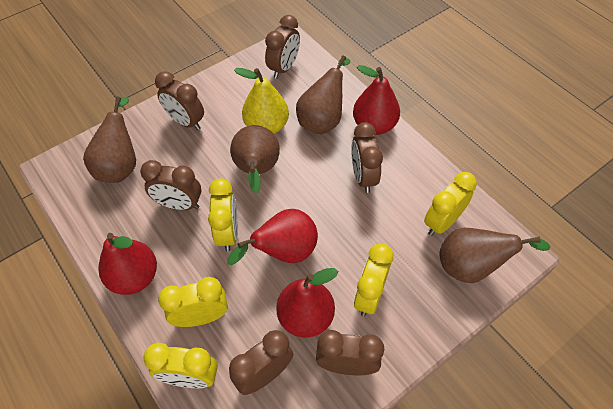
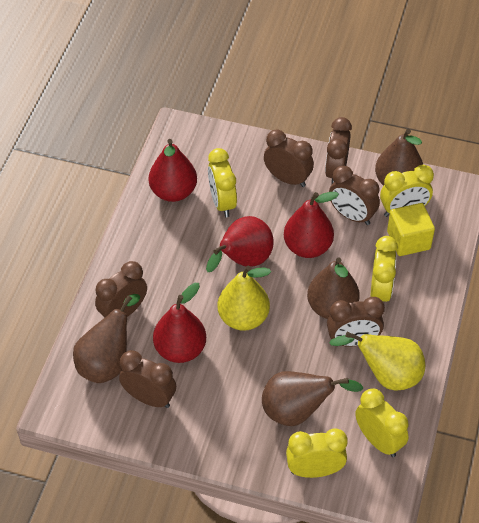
yellow cube: 0 -> 1
yellow pear: 1 -> 2

